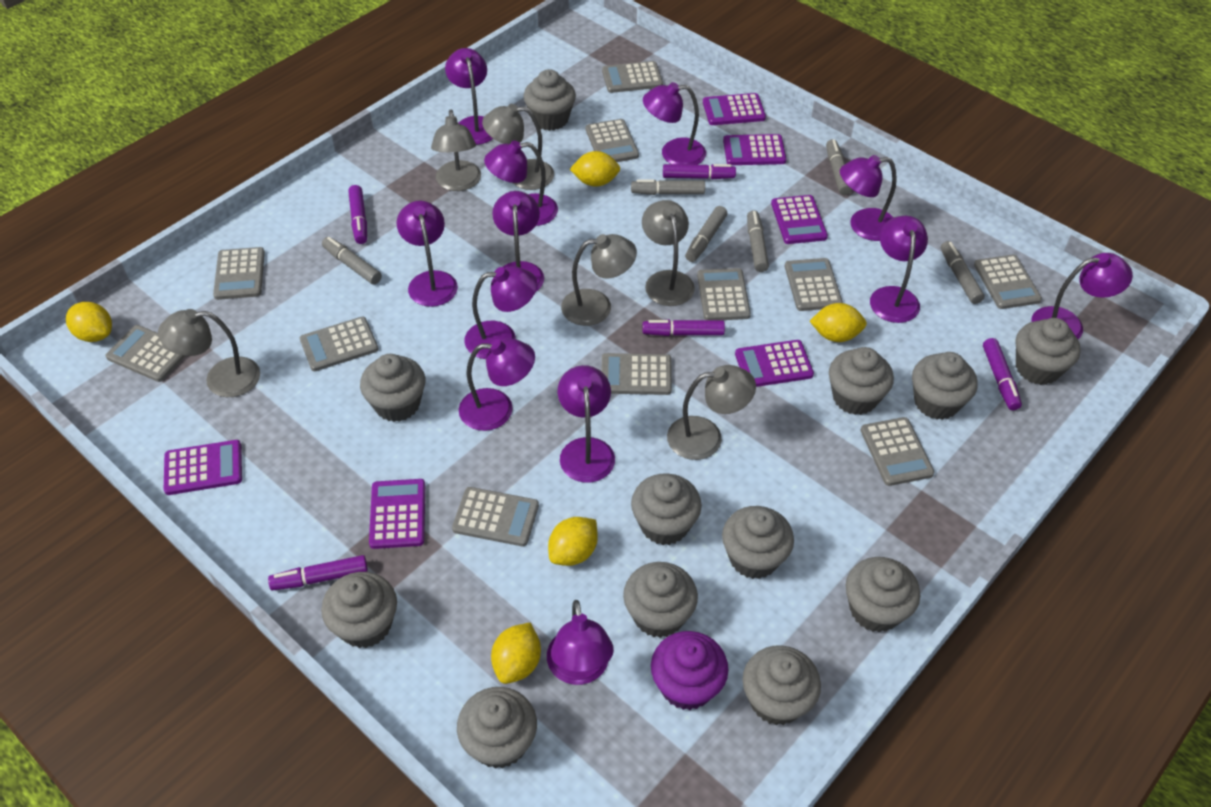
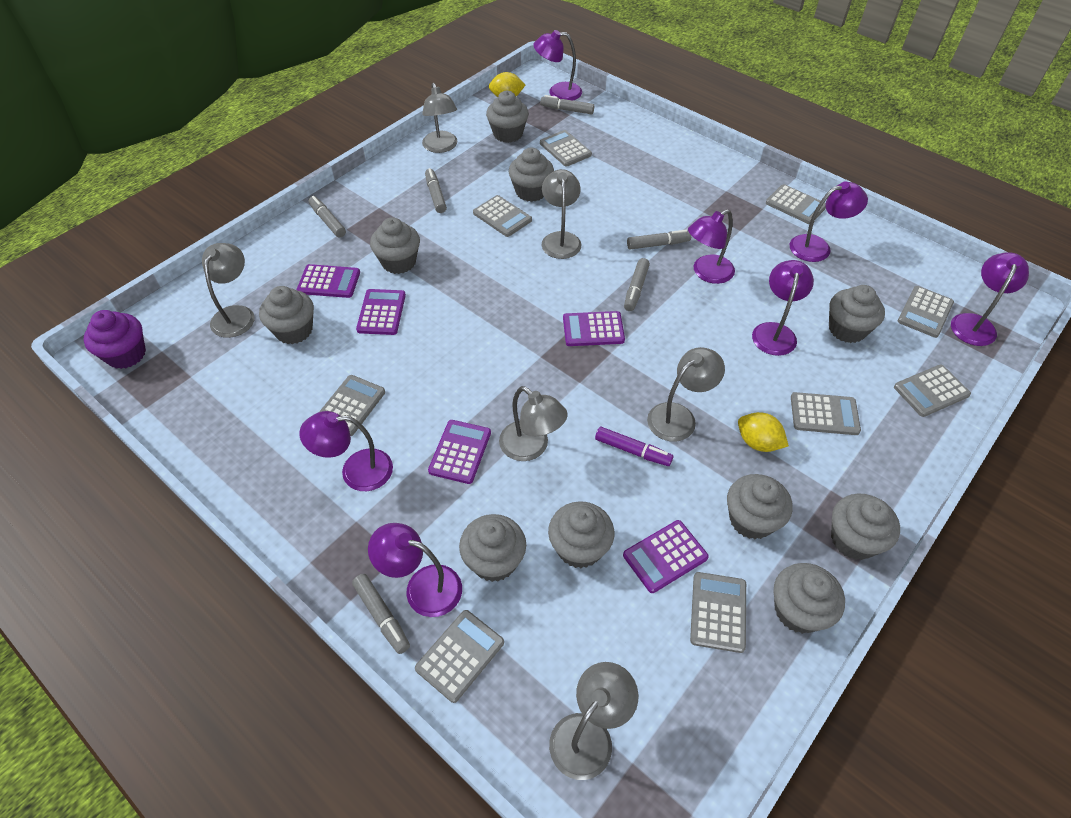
grey calculator: 11 -> 9
grey cupcake: 12 -> 10
purple calculator: 6 -> 5
purple lamp: 12 -> 7
purple marker: 5 -> 1
yellow lemon: 5 -> 2

